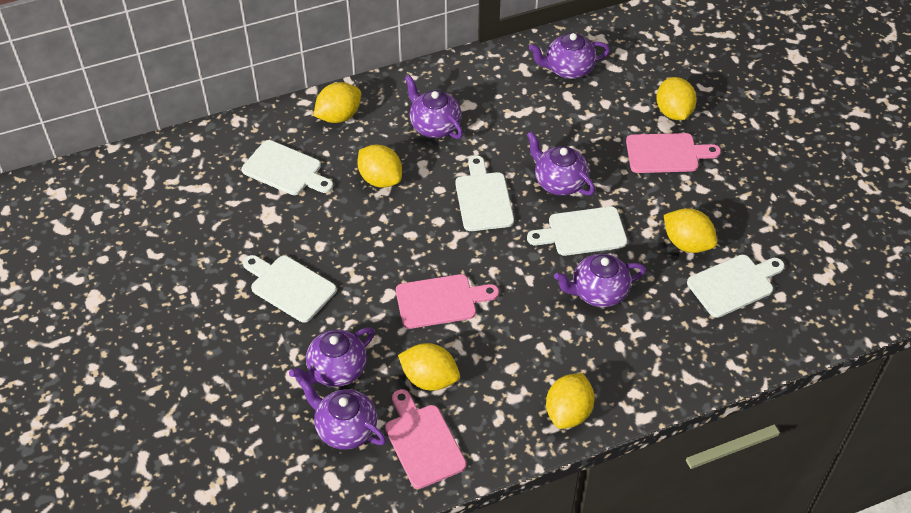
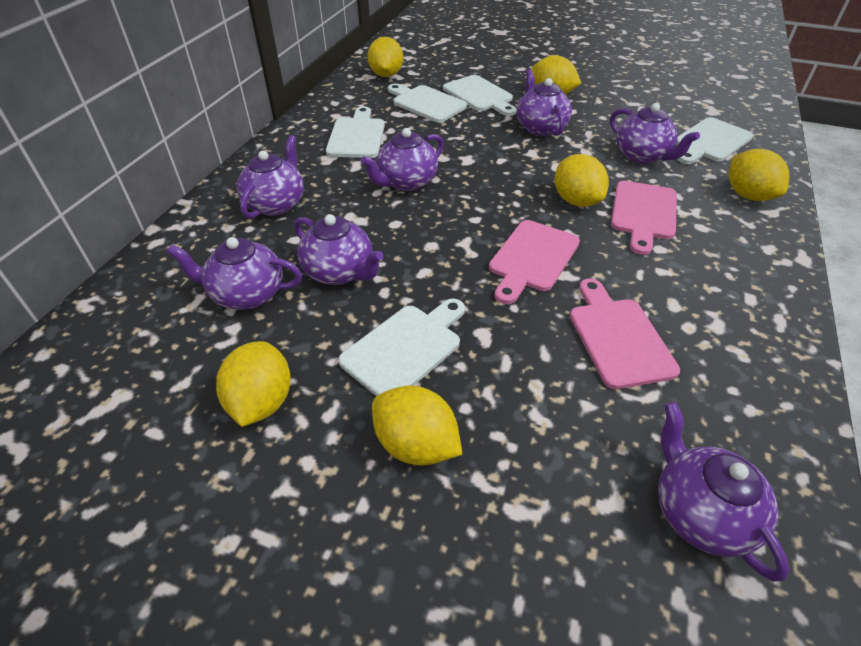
purple teapot: 6 -> 7

